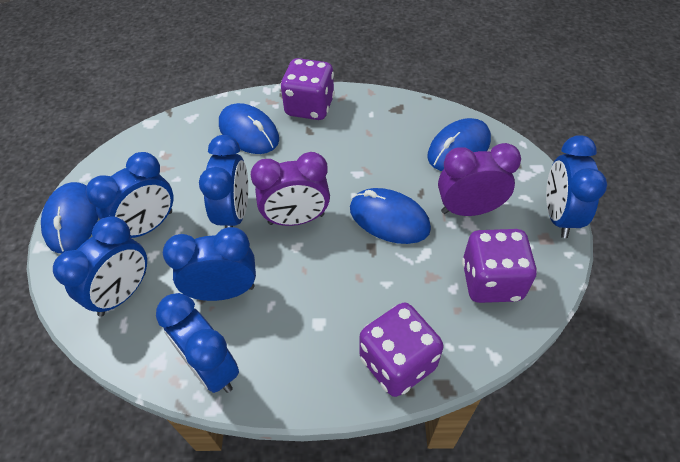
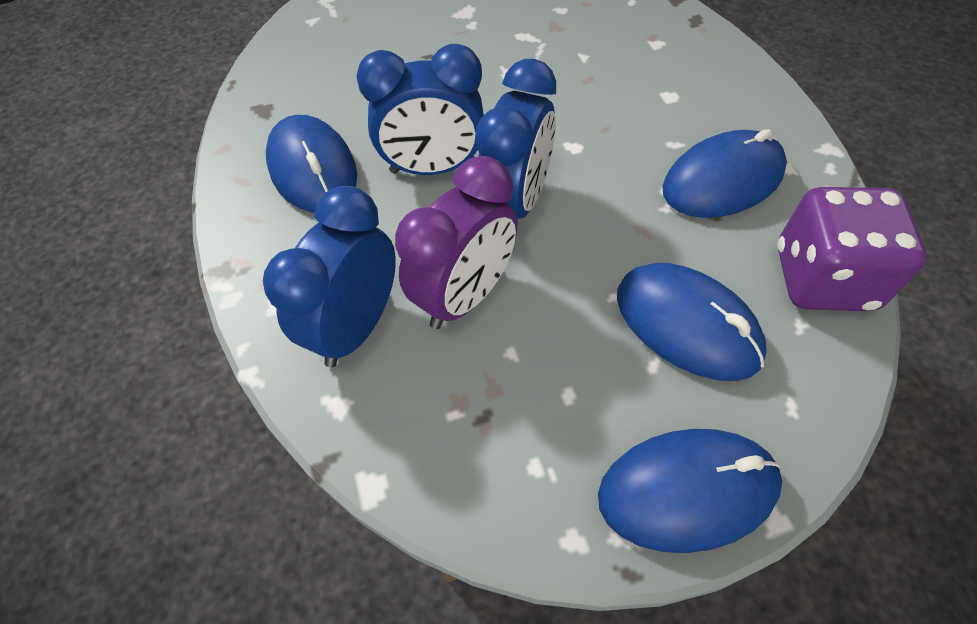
blue clock: 6 -> 3
purple clock: 2 -> 1
purple dice: 3 -> 1

